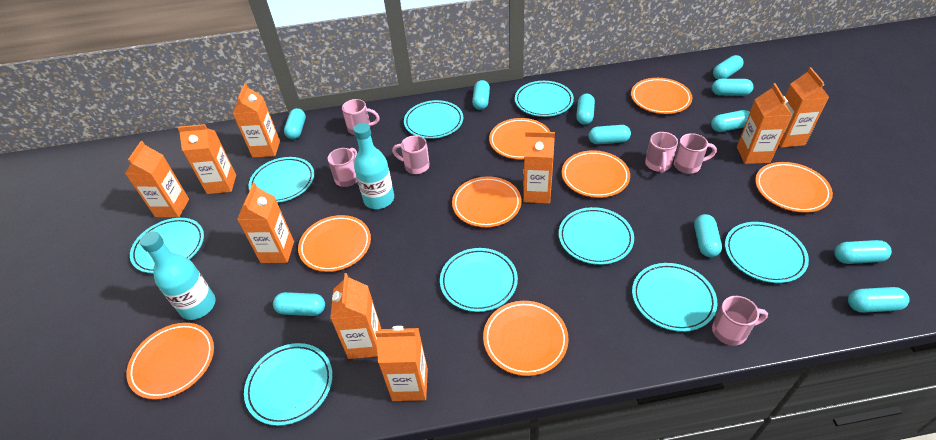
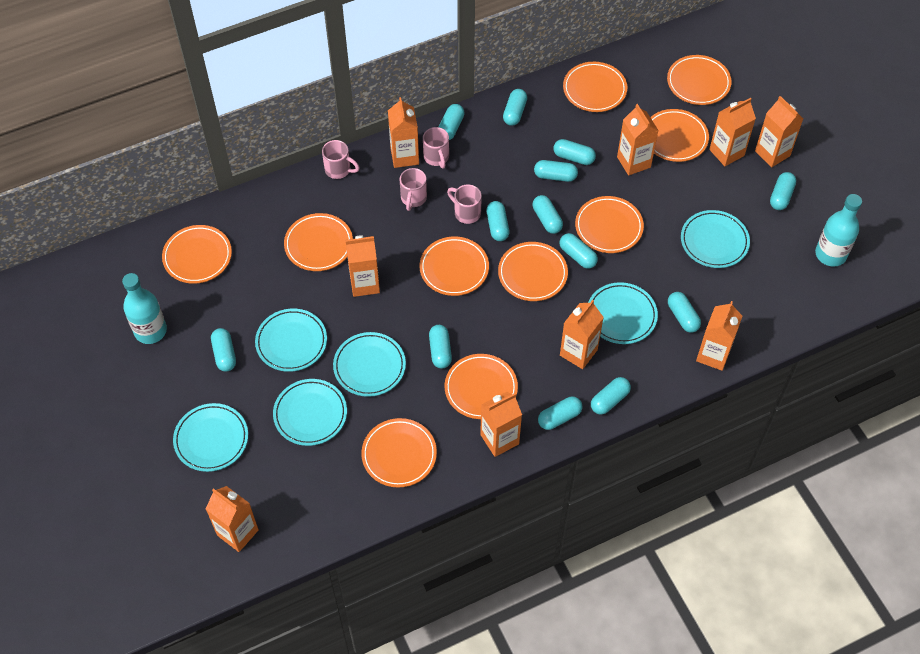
orange plate: 8 -> 10
pink mug: 6 -> 4
turquoise capsule: 11 -> 13
turquoise plate: 9 -> 6

